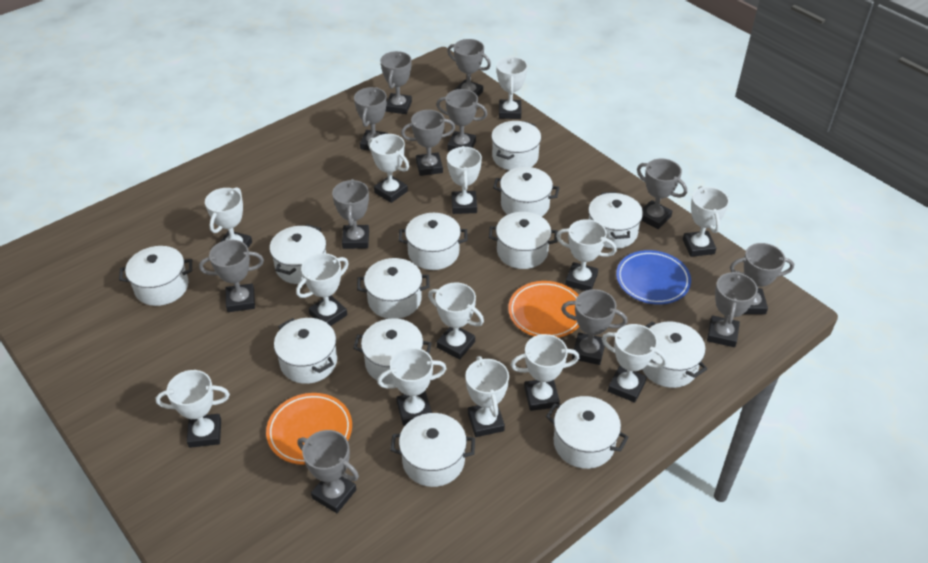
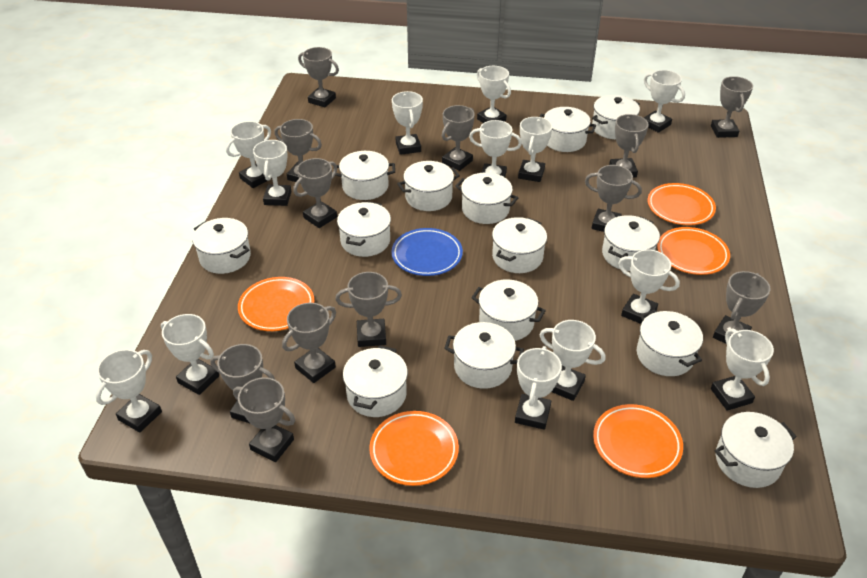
orange plate: 2 -> 5
white pot: 13 -> 14

